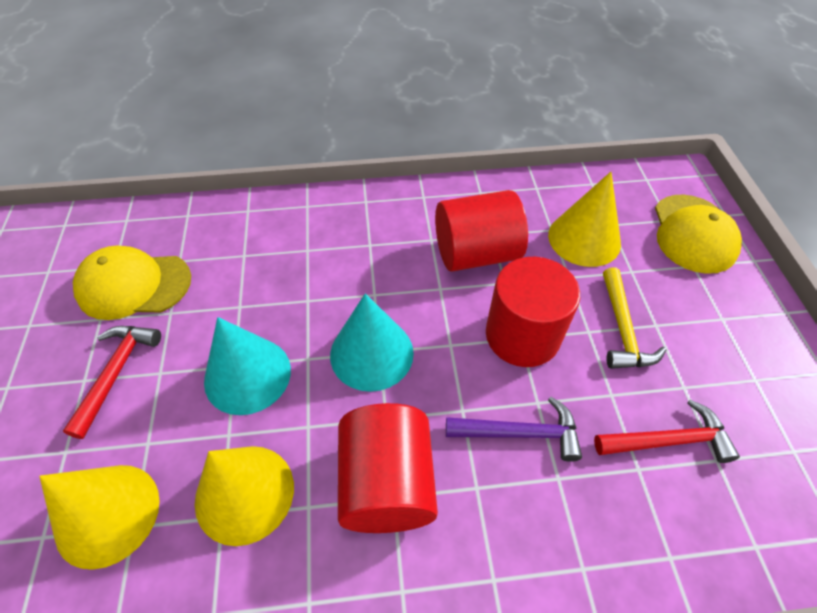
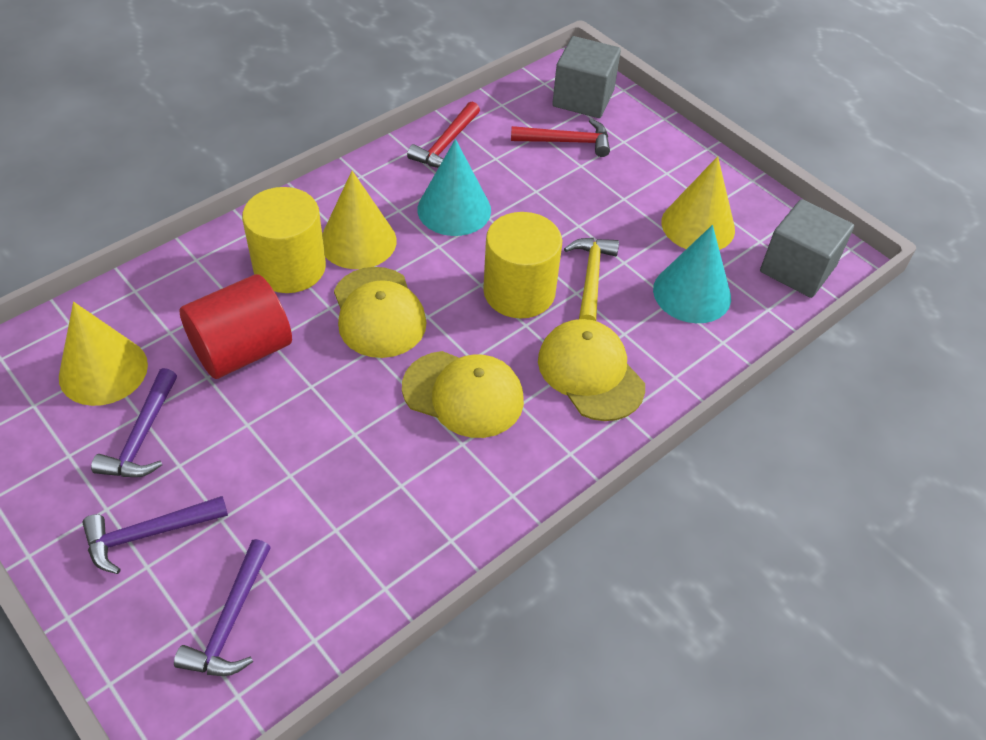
grey cube: 0 -> 2
purple hammer: 1 -> 3
red cylinder: 3 -> 1
yellow cap: 2 -> 3
yellow cylinder: 0 -> 2

